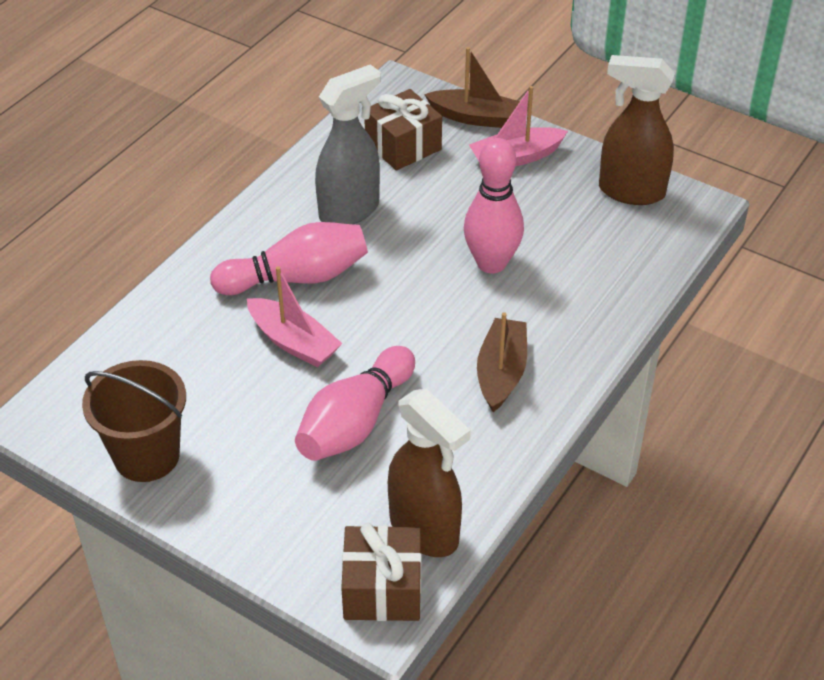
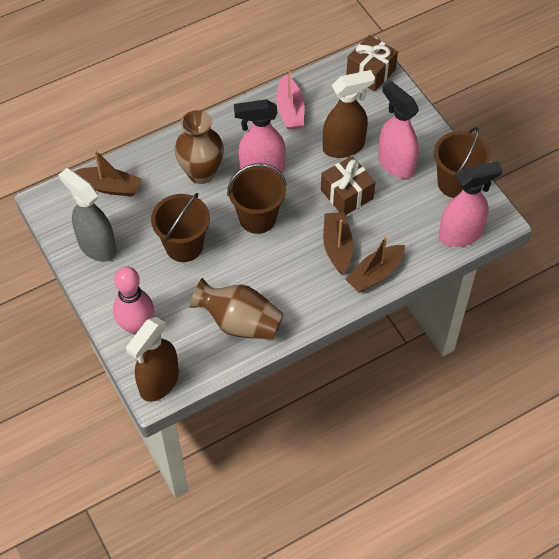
brown boat: 2 -> 3
brown bucket: 1 -> 3
brown vase: 0 -> 2
pink boat: 2 -> 1
pink bowling pin: 3 -> 1
pink spray bottle: 0 -> 3

